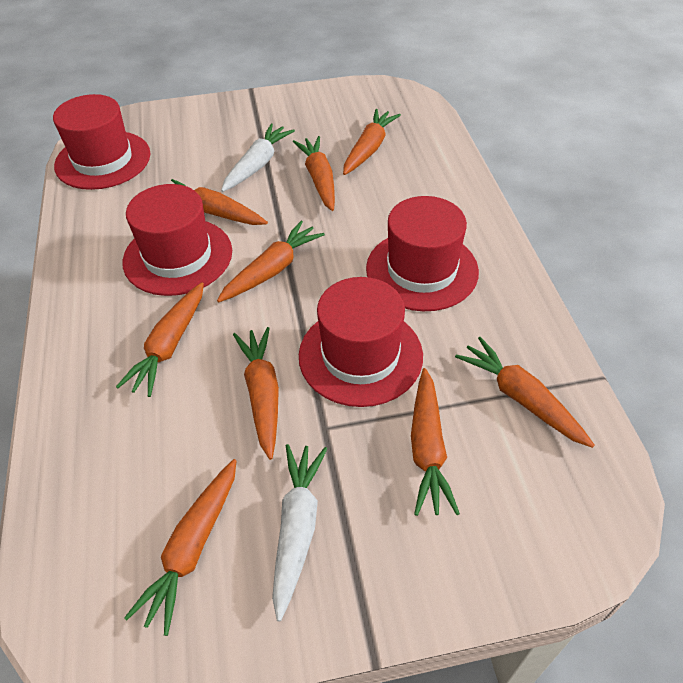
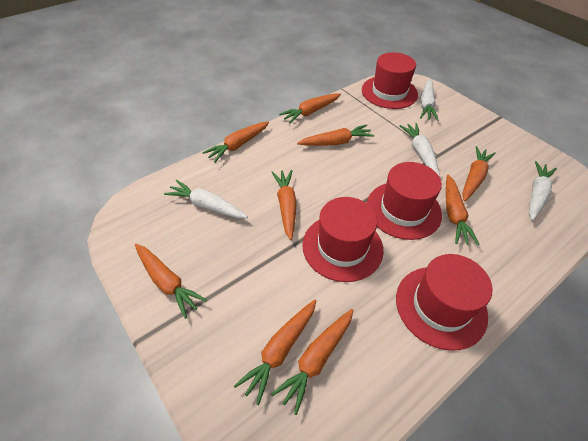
white carrot: 2 -> 4

